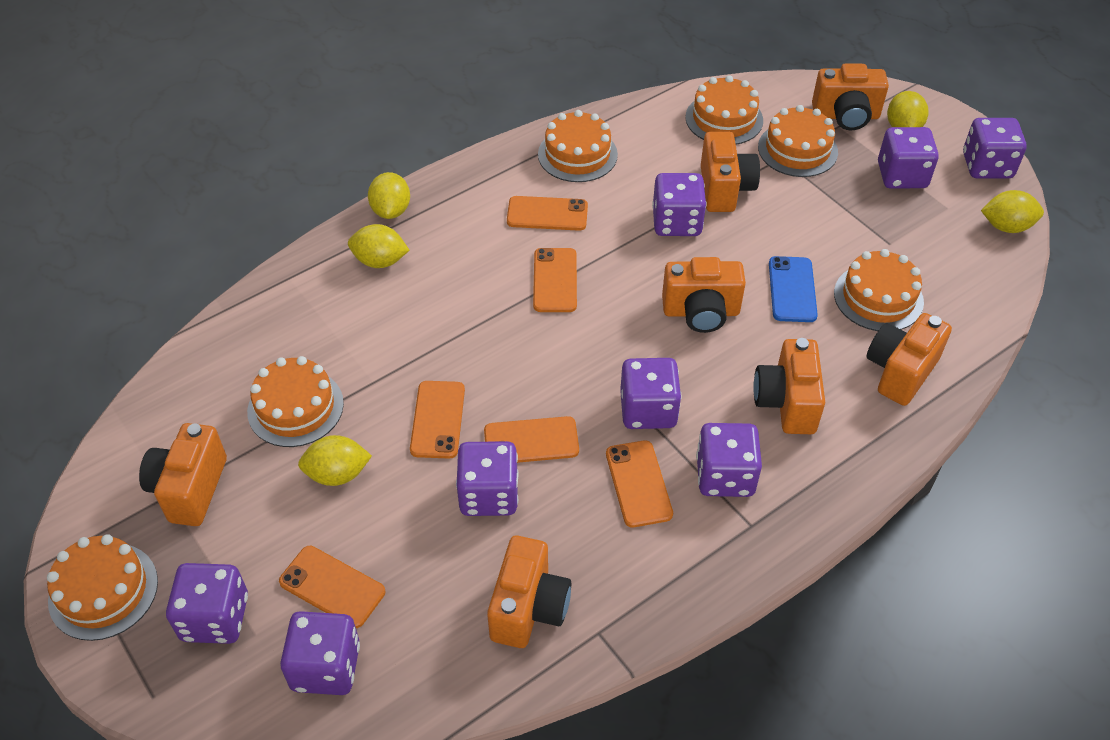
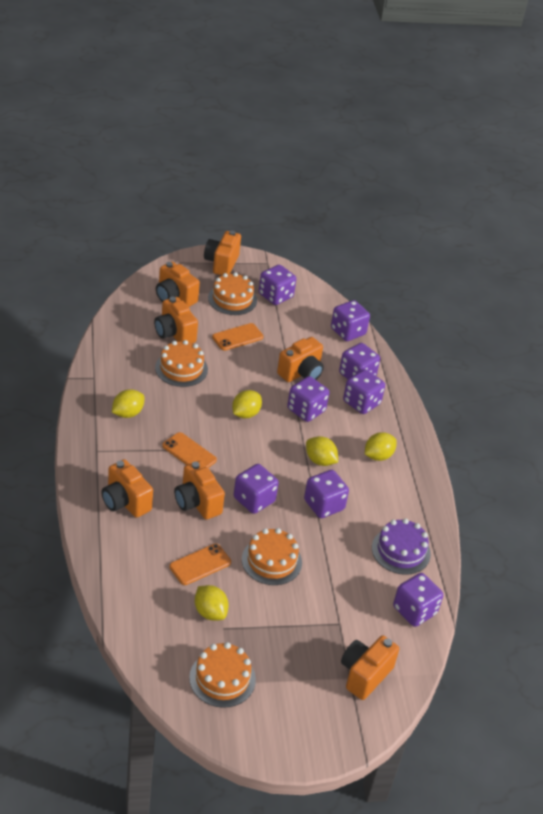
blue phone: 1 -> 0
orange cake: 6 -> 4
orange phone: 6 -> 3
purple cake: 0 -> 1

